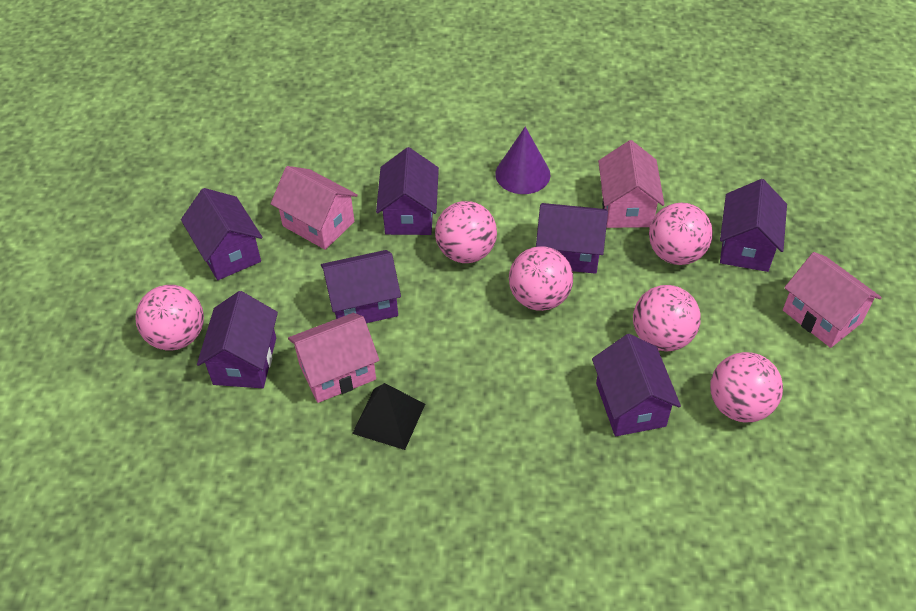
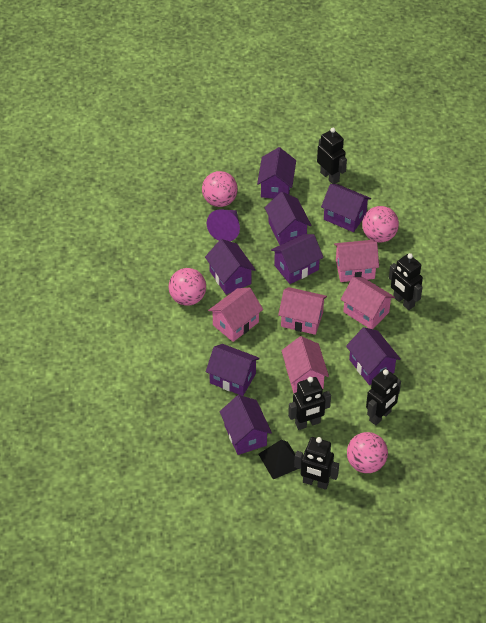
black robot: 0 -> 5
pink ball: 6 -> 4
pink house: 4 -> 5
purple house: 7 -> 8

